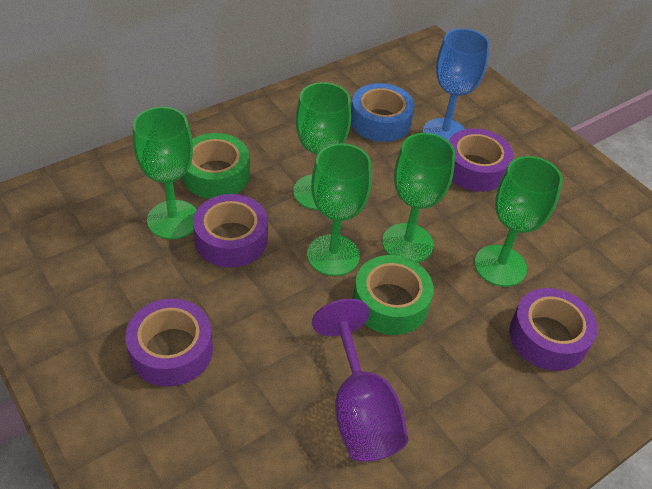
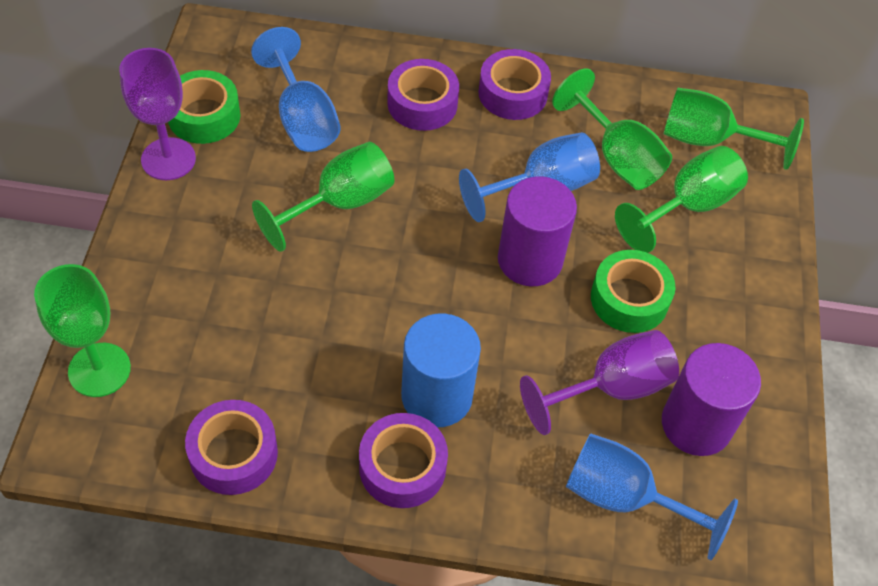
blue cylinder: 0 -> 1
blue goblet: 1 -> 3
blue tape: 1 -> 0
purple cylinder: 0 -> 2
purple goblet: 1 -> 2

